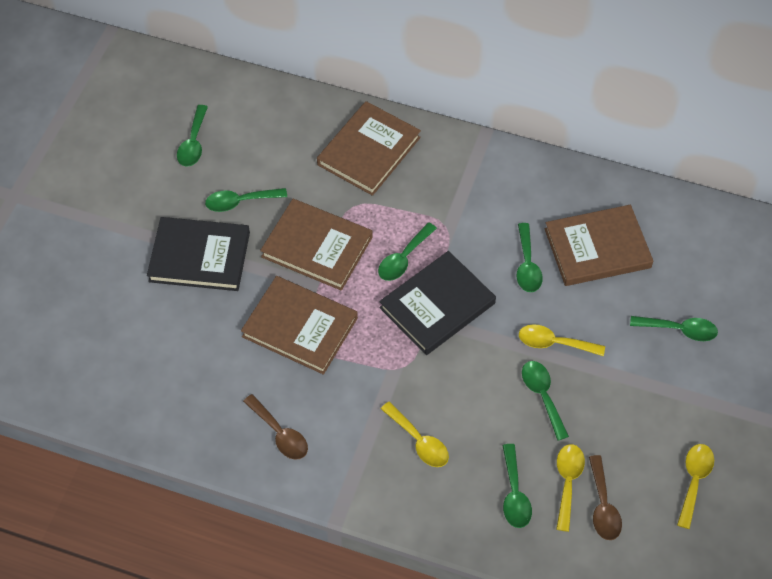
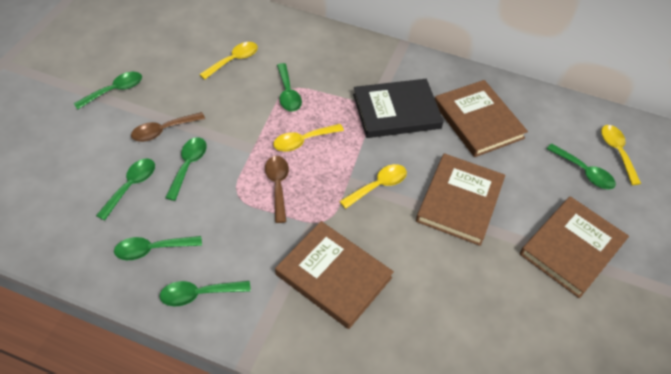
black book: 2 -> 1

